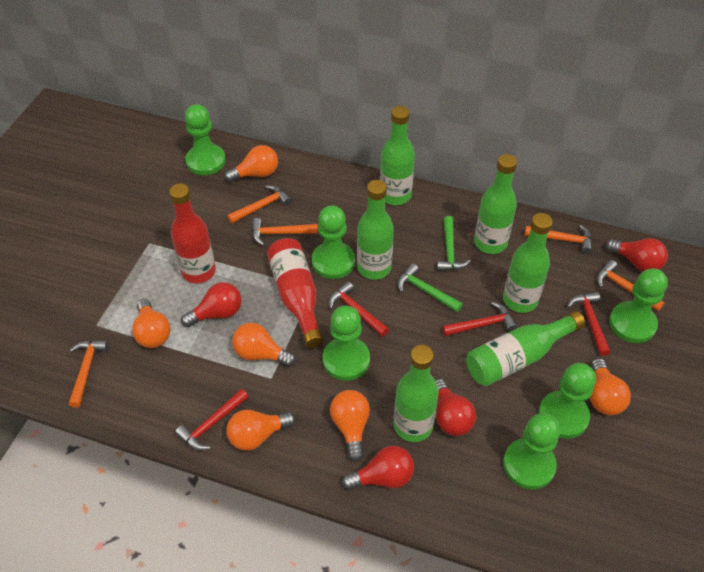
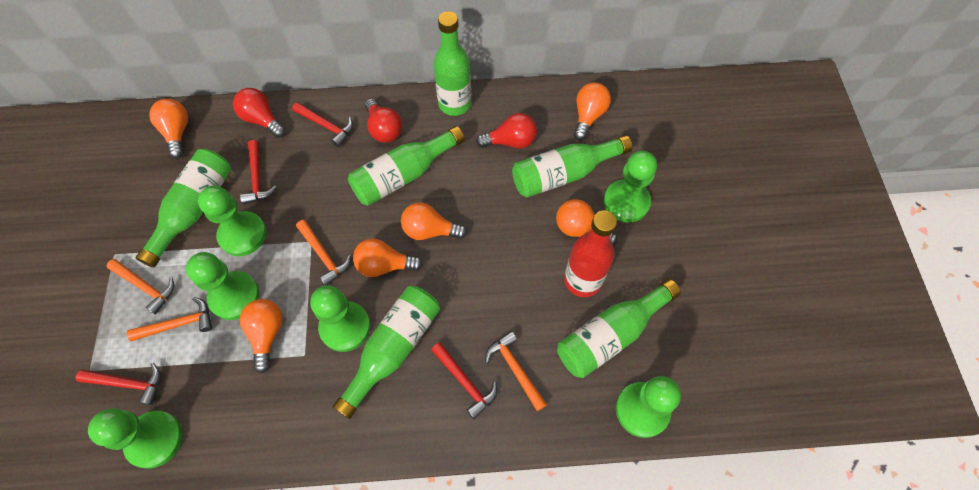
green hammer: 2 -> 0
orange hammer: 5 -> 4
red bottle: 2 -> 1
red light bulb: 4 -> 3

